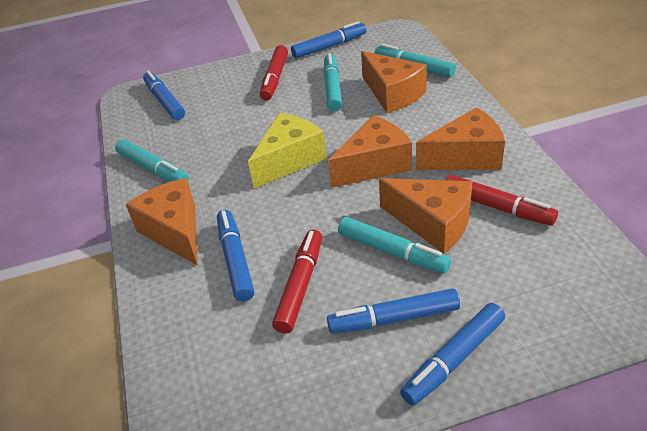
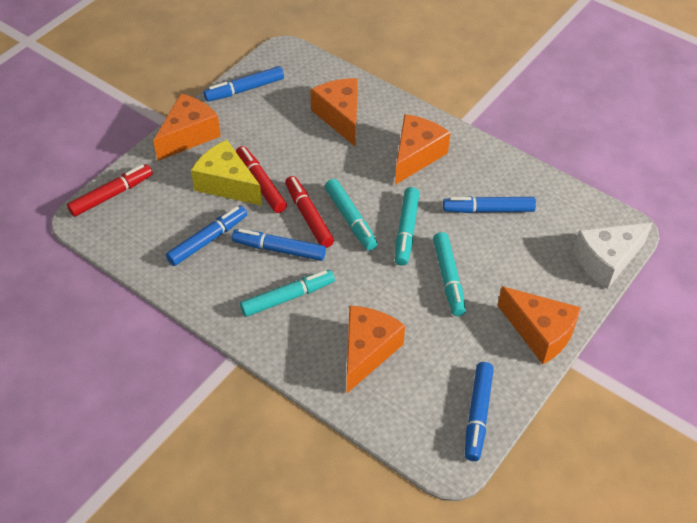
white cheese: 0 -> 1

